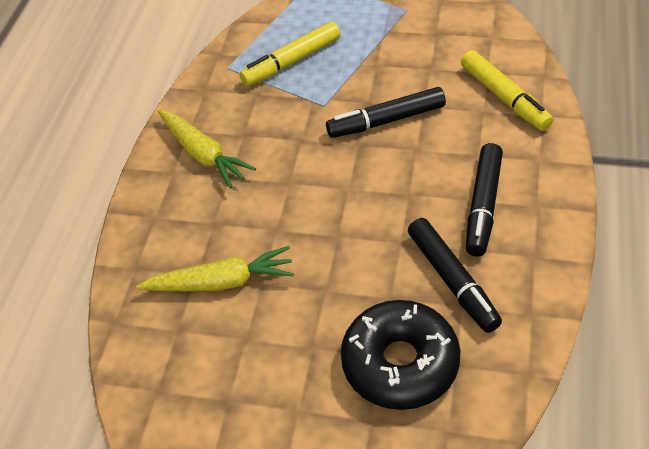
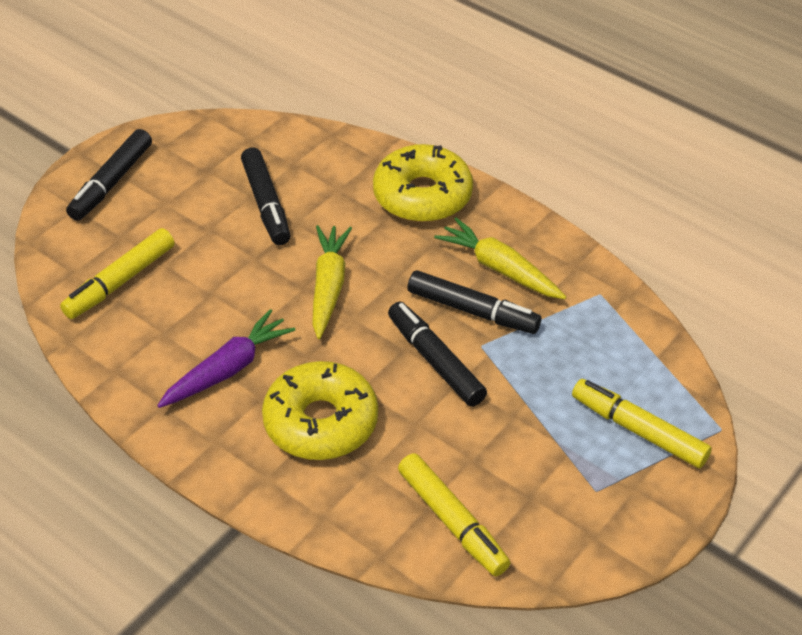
black donut: 1 -> 0
black marker: 3 -> 4
purple carrot: 0 -> 1
yellow donut: 0 -> 2
yellow marker: 2 -> 3

